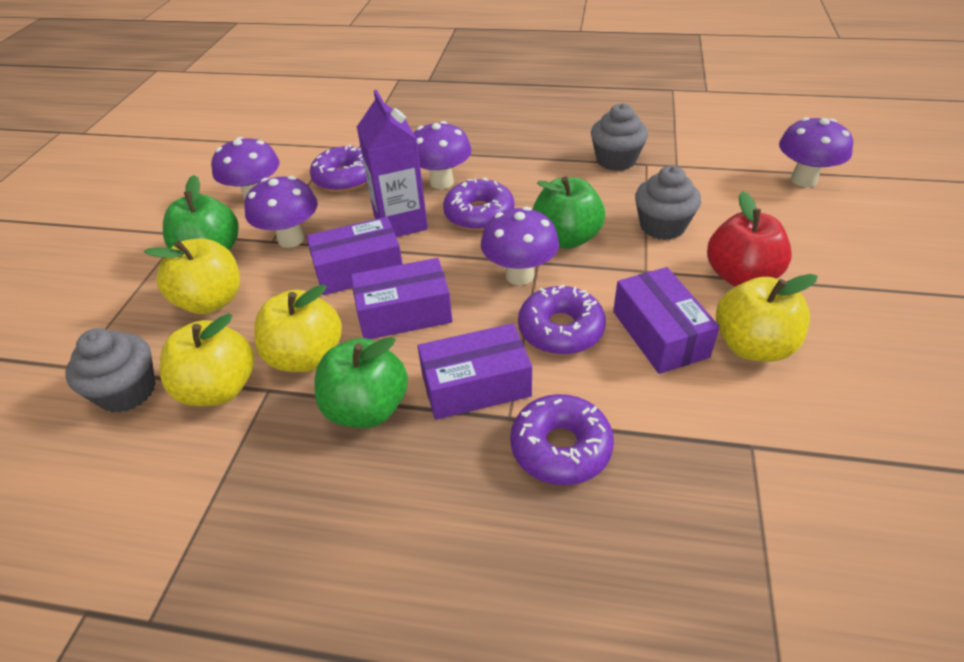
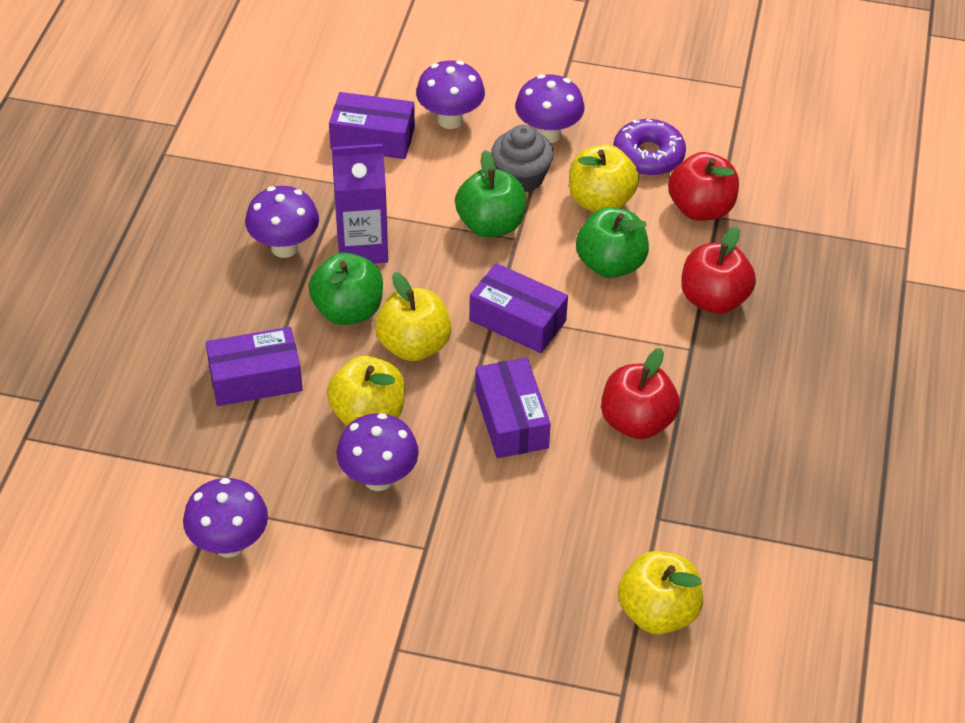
grey cupcake: 3 -> 1
purple donut: 4 -> 1
red apple: 1 -> 3

